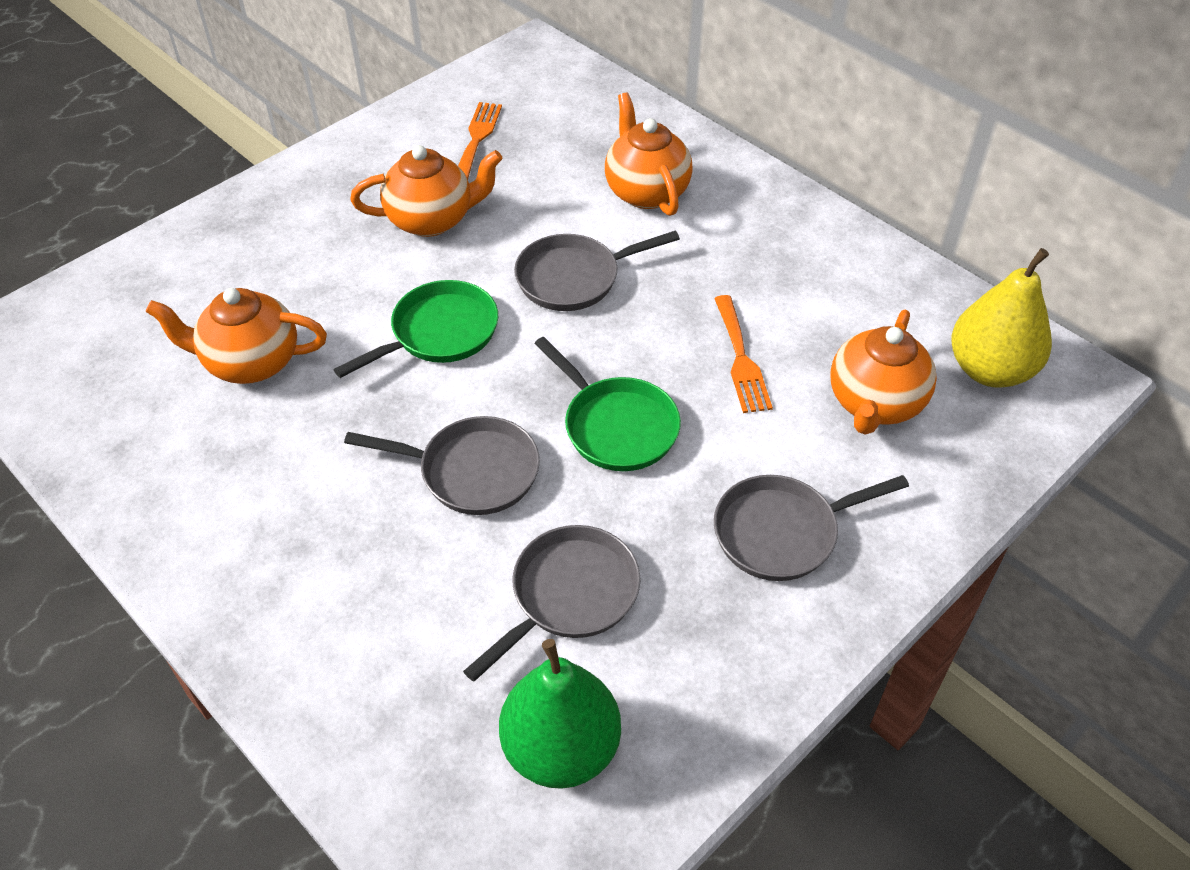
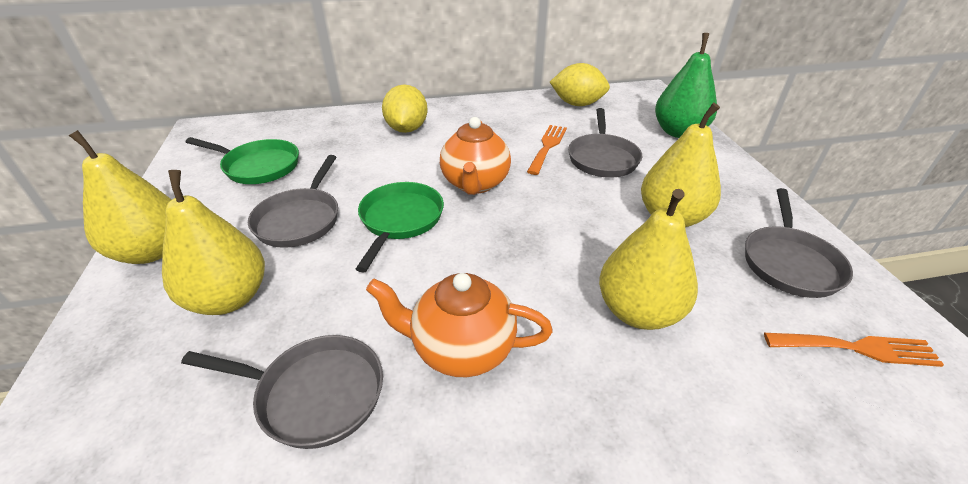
orange teapot: 4 -> 2
yellow lemon: 0 -> 2
yellow pear: 1 -> 4

